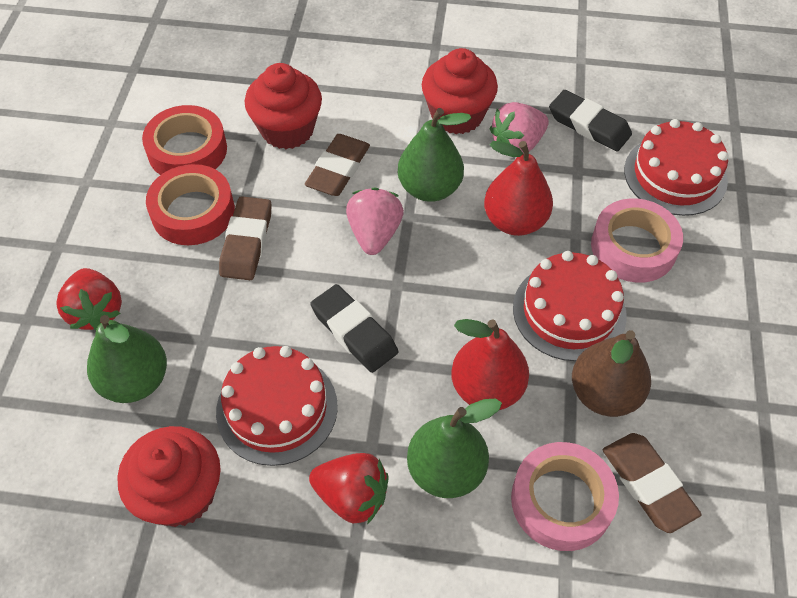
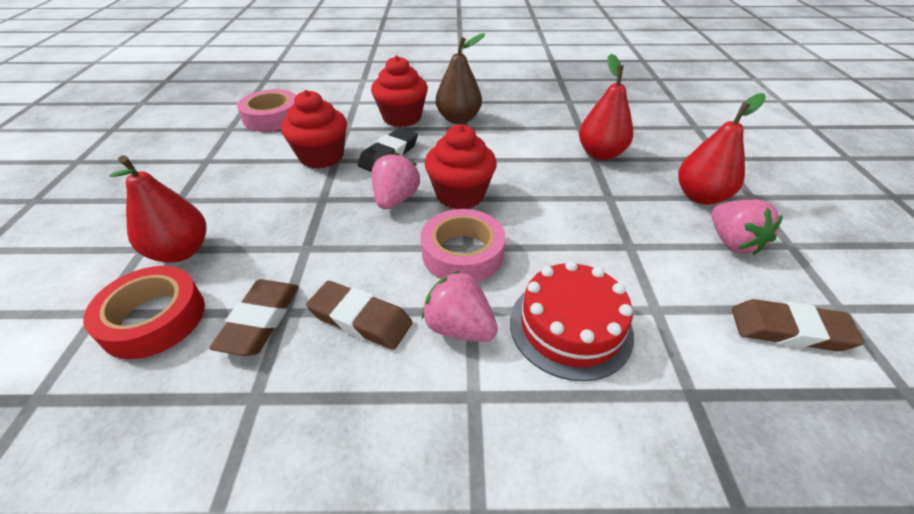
black eraser: 2 -> 1
green pear: 3 -> 0
pink strawberry: 2 -> 3
red cake: 3 -> 1
red pear: 2 -> 3
red strawberry: 2 -> 0
red tape: 2 -> 1

